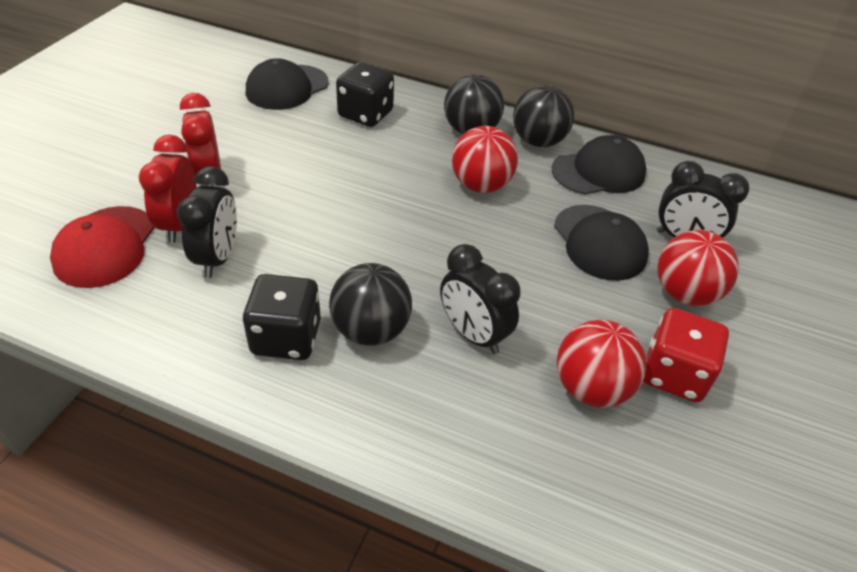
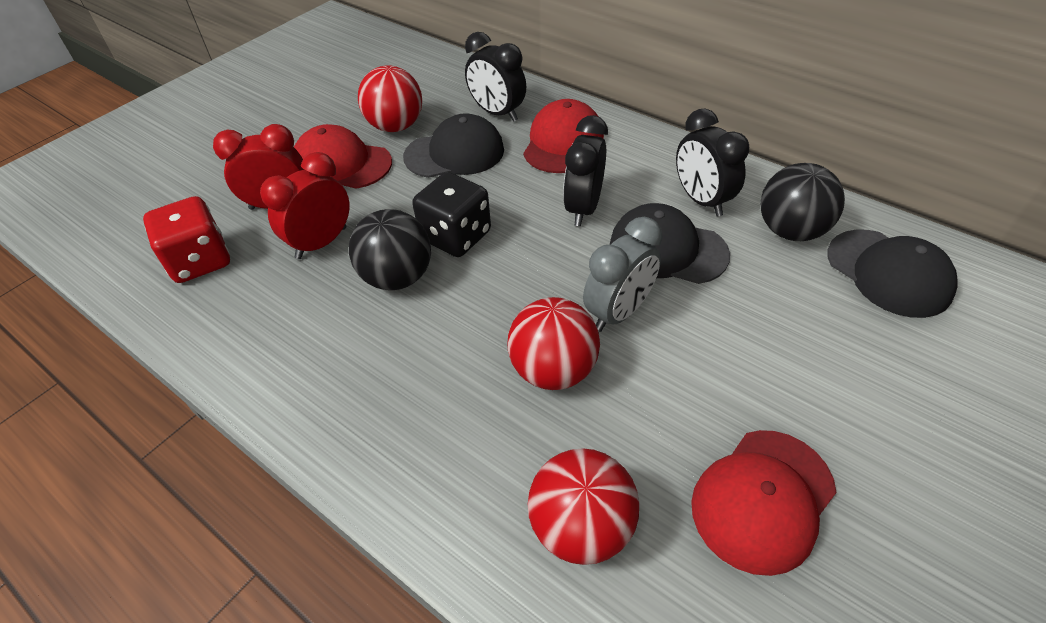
black ball: 3 -> 2
black dice: 2 -> 1
grey clock: 0 -> 1
red cap: 1 -> 3

